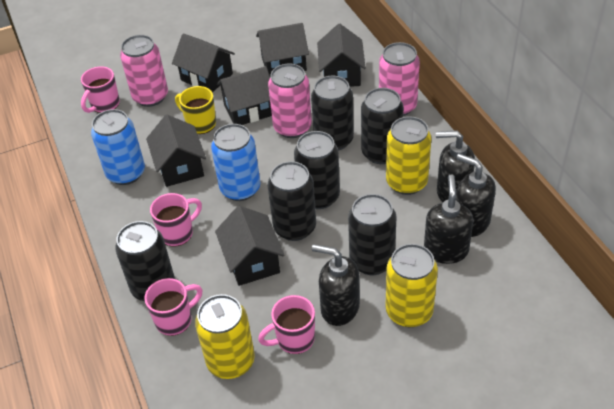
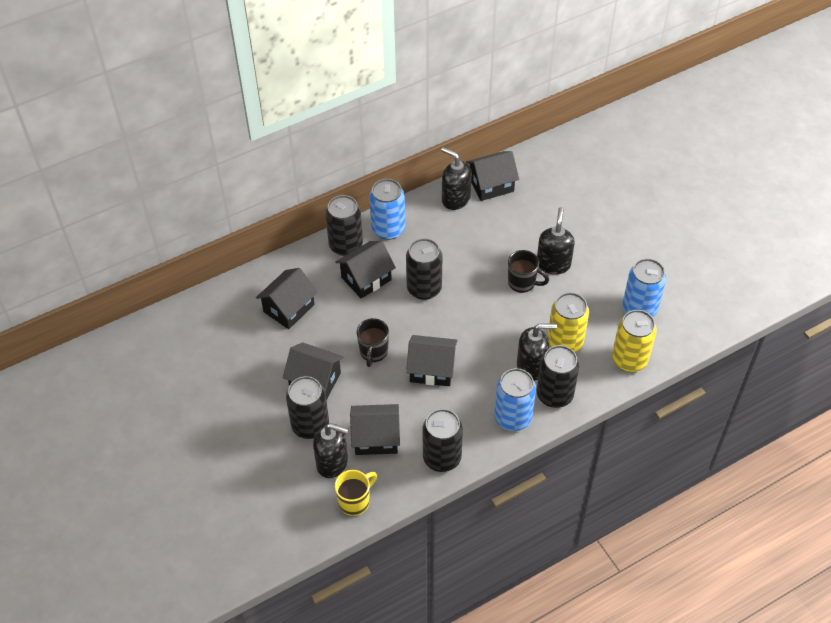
black can: 6 -> 5
black mug: 0 -> 2
blue can: 2 -> 3
pink can: 3 -> 0
pink mug: 4 -> 0
yellow can: 3 -> 2

